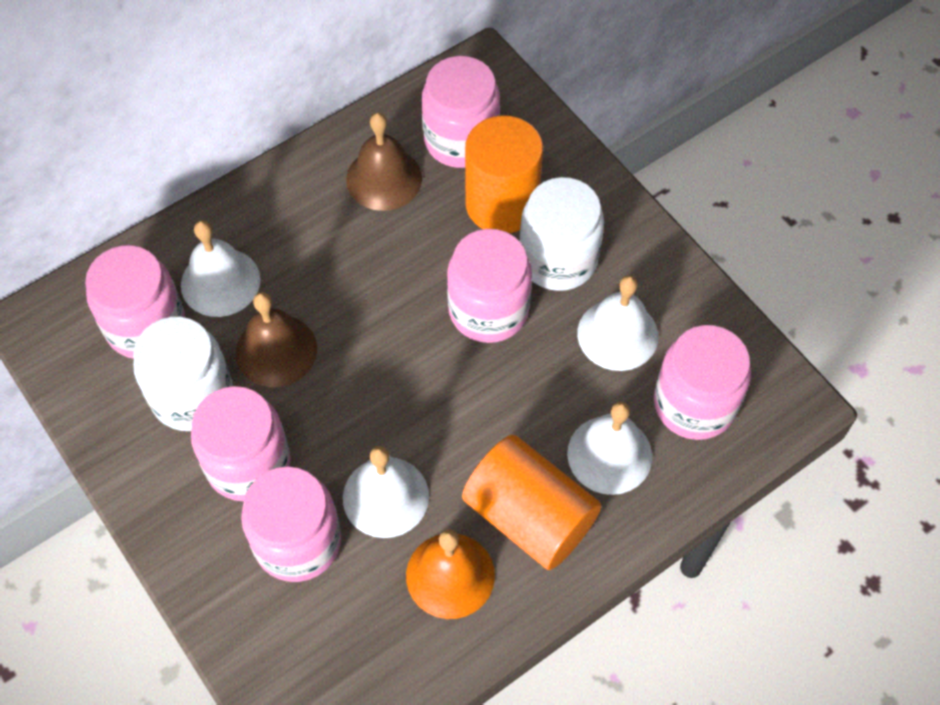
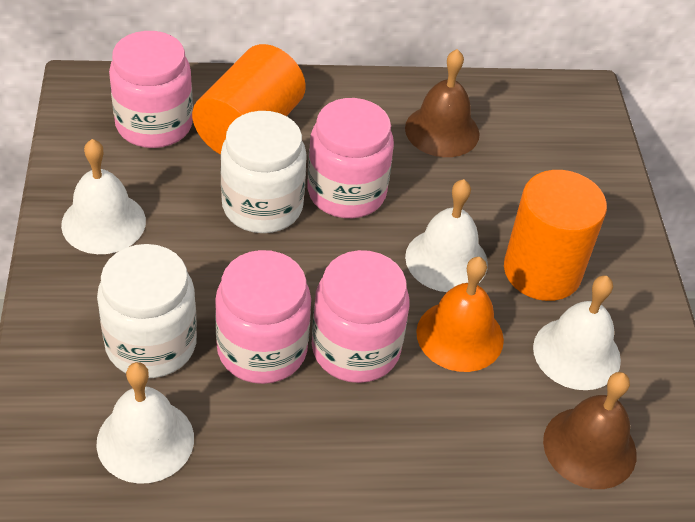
pink jar: 6 -> 4

